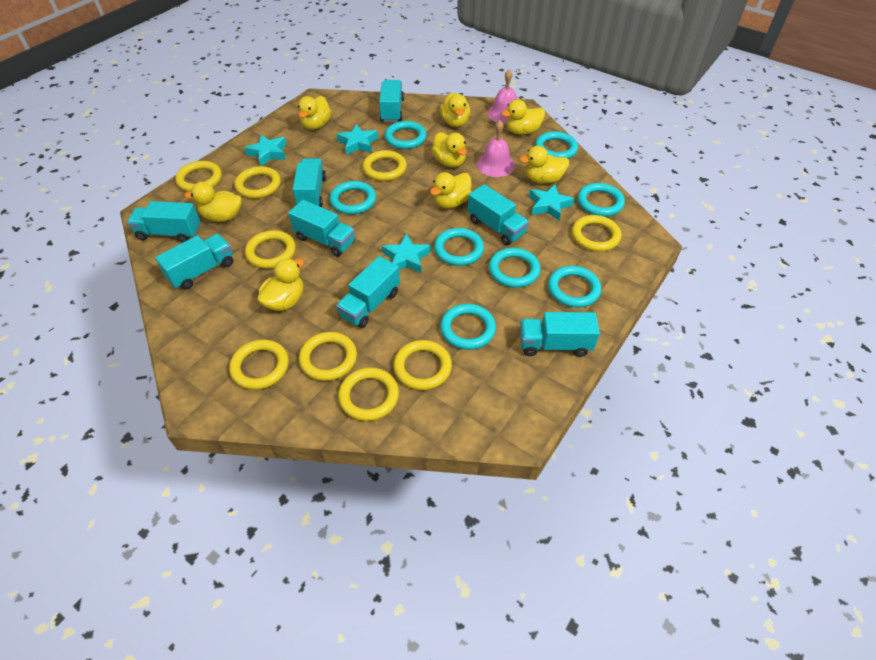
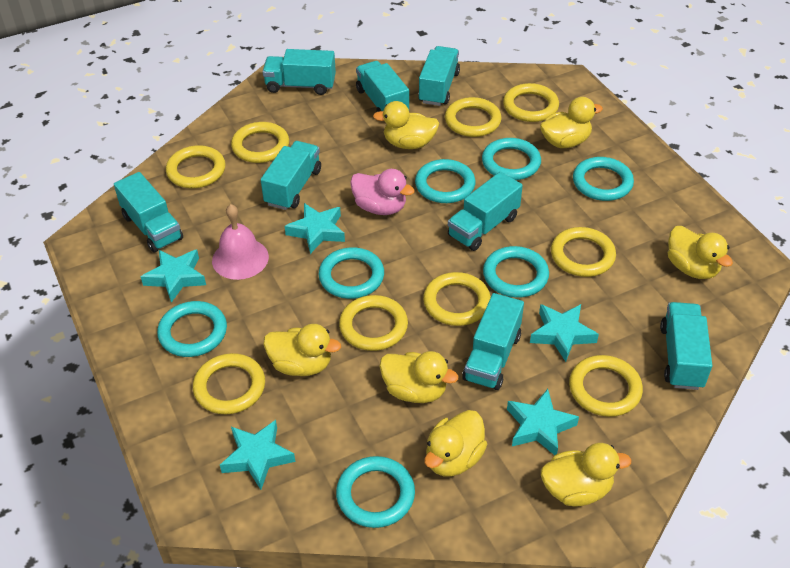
pink bell: 2 -> 1
pink duck: 0 -> 1
turquoise ring: 8 -> 7
turquoise star: 4 -> 5
yellow duck: 8 -> 7

